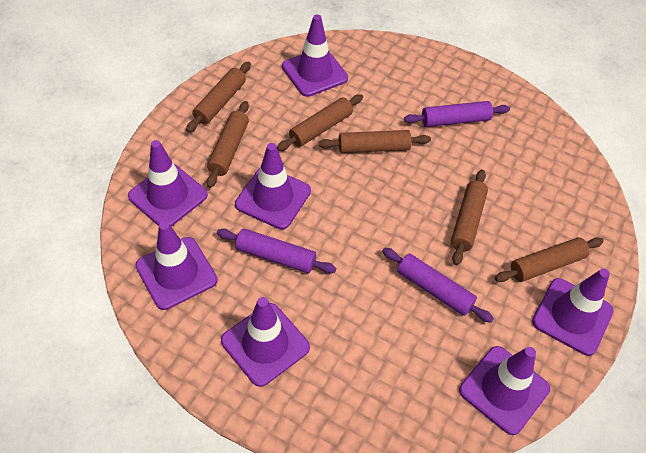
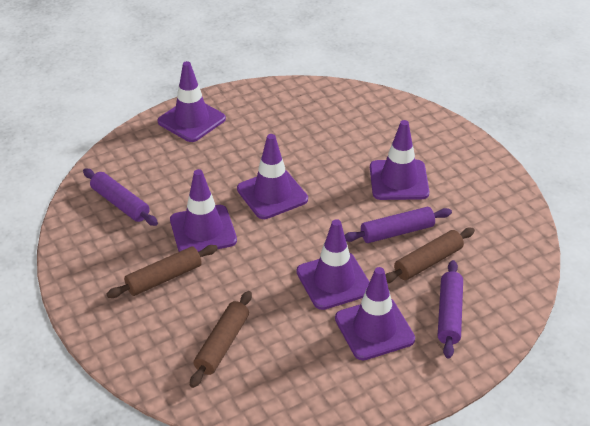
brown rolling pin: 6 -> 3
purple traffic cone: 7 -> 6

